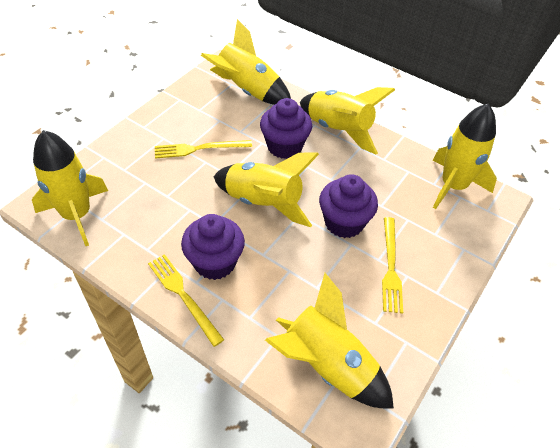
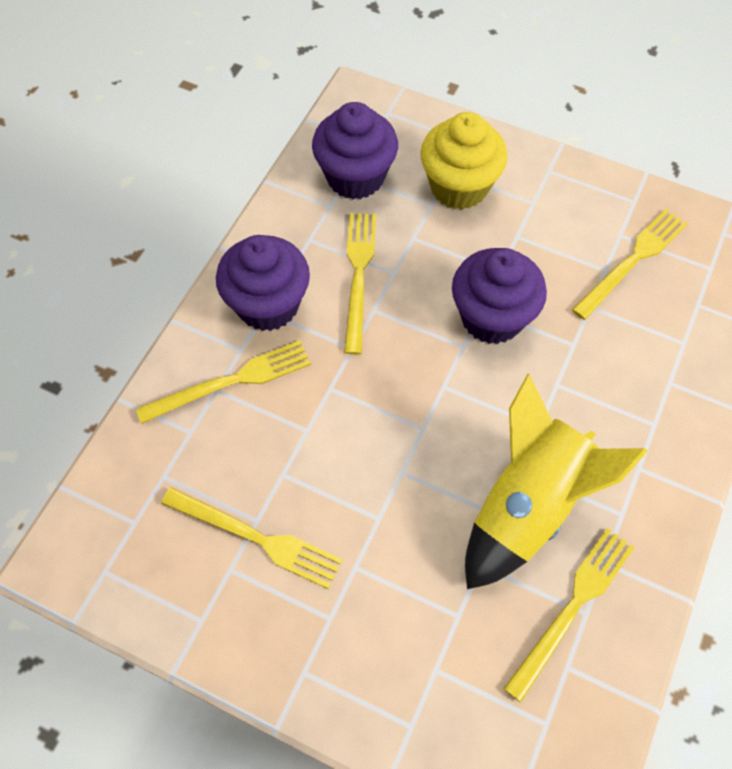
yellow cupcake: 0 -> 1
yellow fork: 3 -> 5
yellow rocket: 6 -> 1

